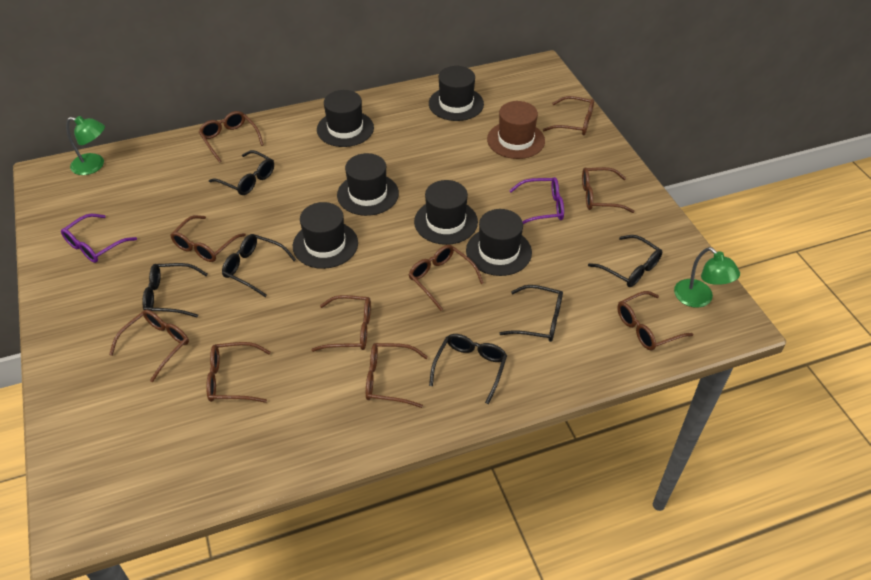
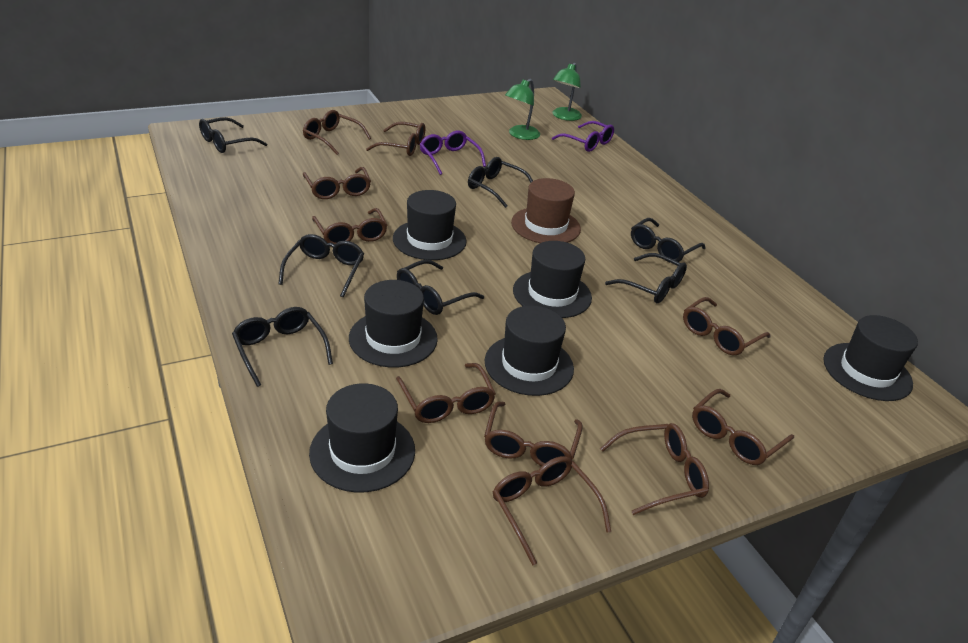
black glasses: 6 -> 7

